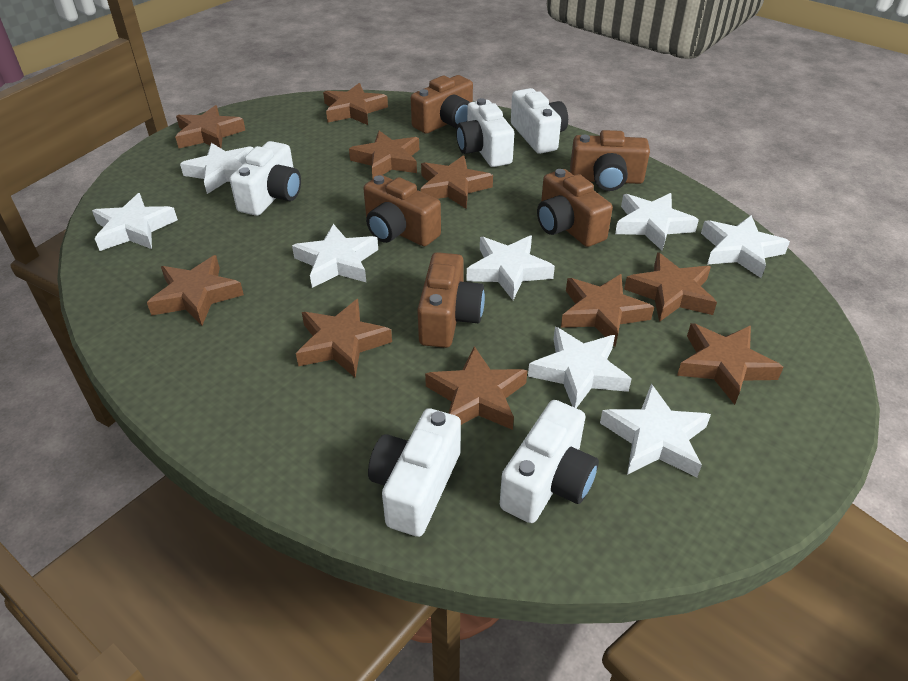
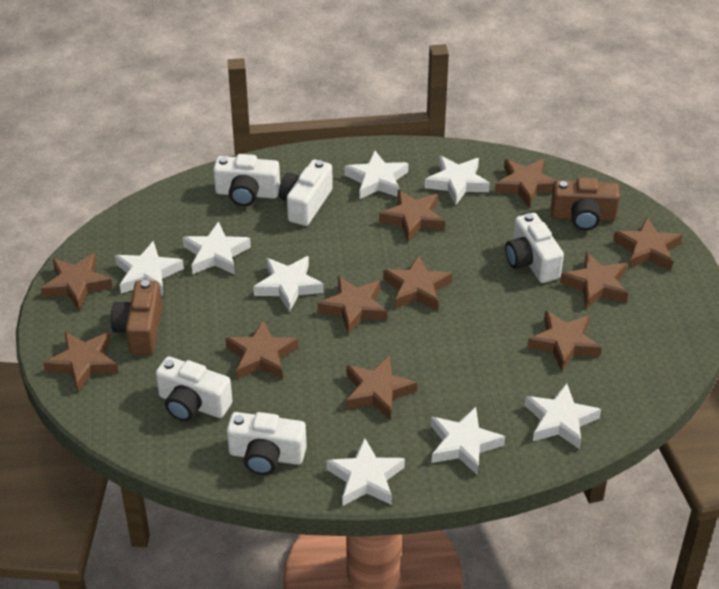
brown camera: 5 -> 2
brown star: 10 -> 11

